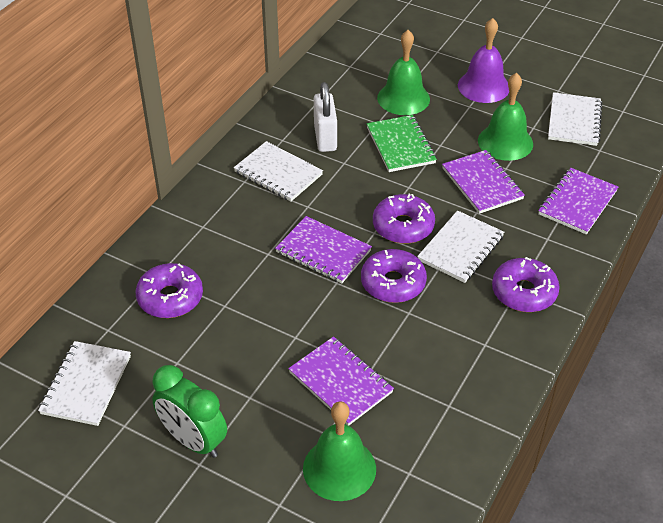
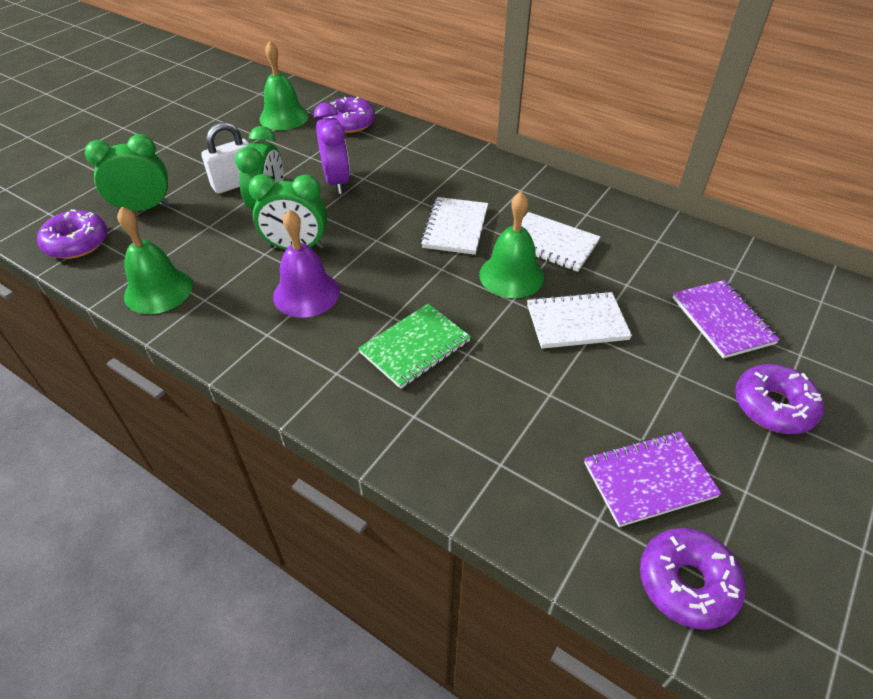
green clock: 1 -> 3
purple clock: 0 -> 1
purple notebook: 4 -> 2
white notebook: 4 -> 3

